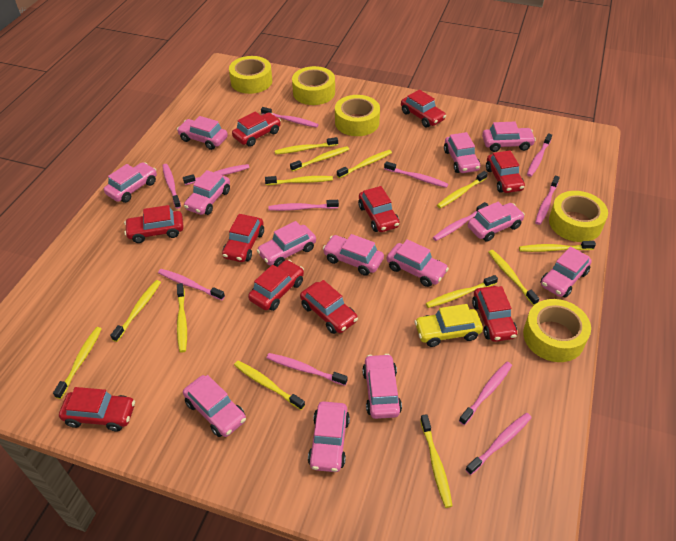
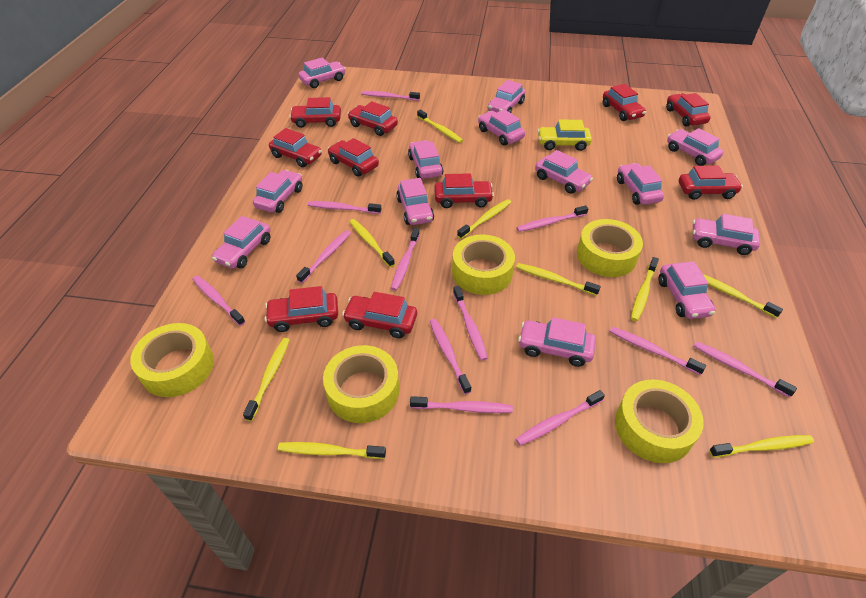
yellow toothbrush: 13 -> 9

